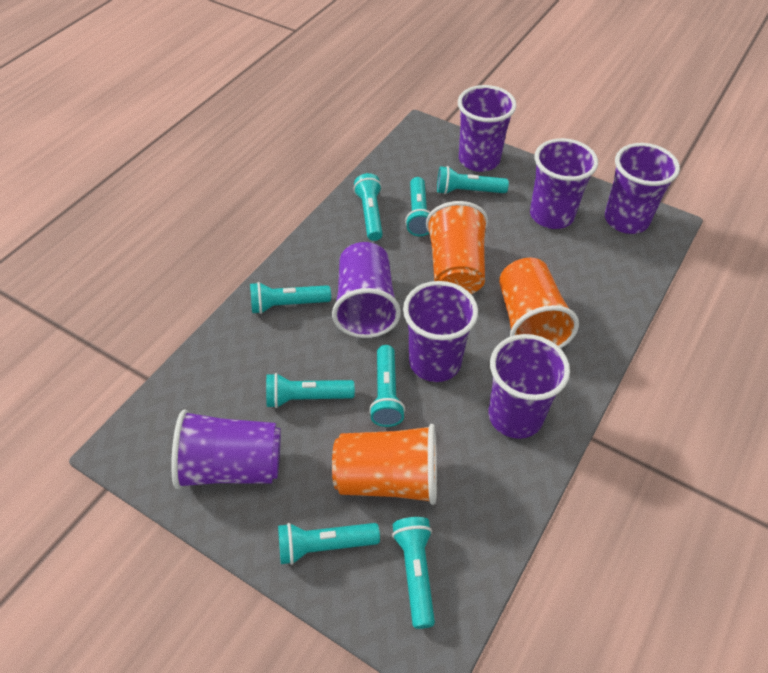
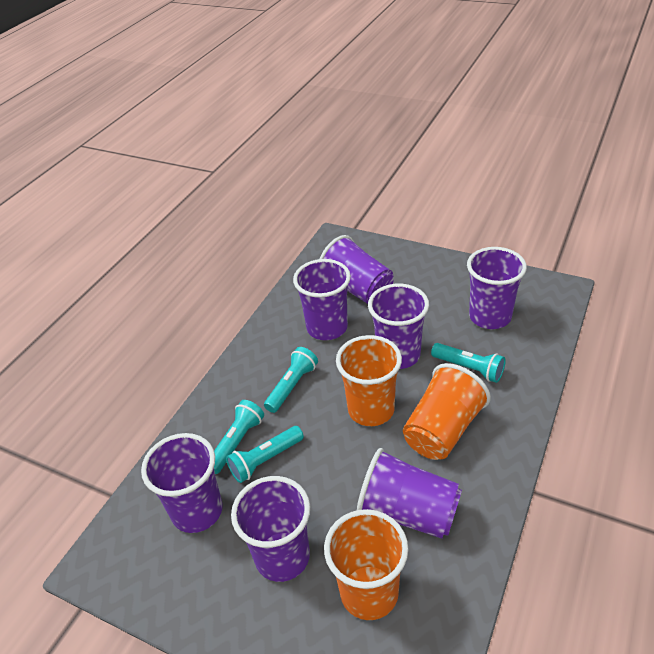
turquoise flashlight: 8 -> 4

